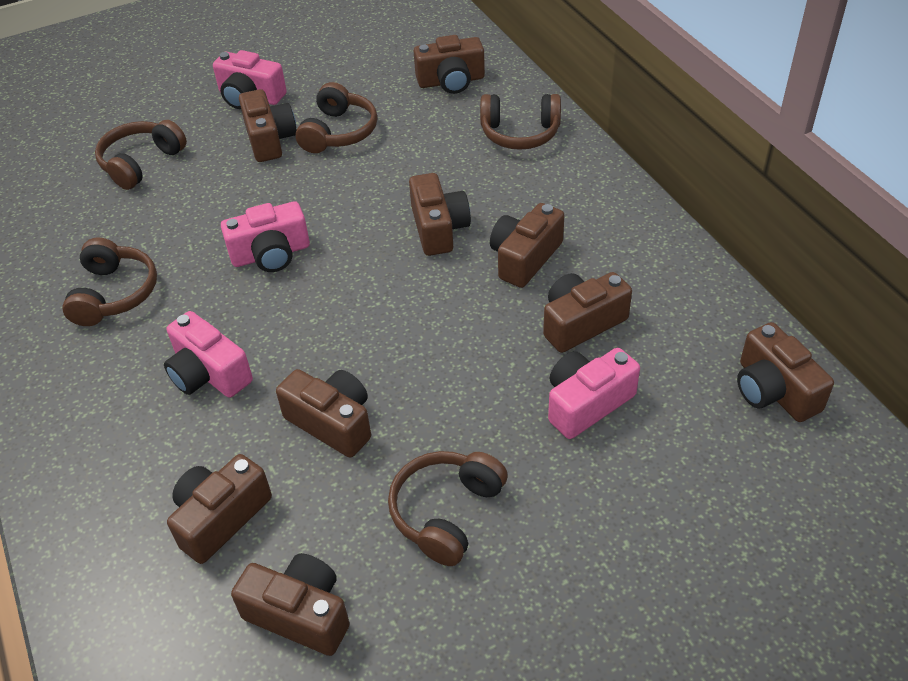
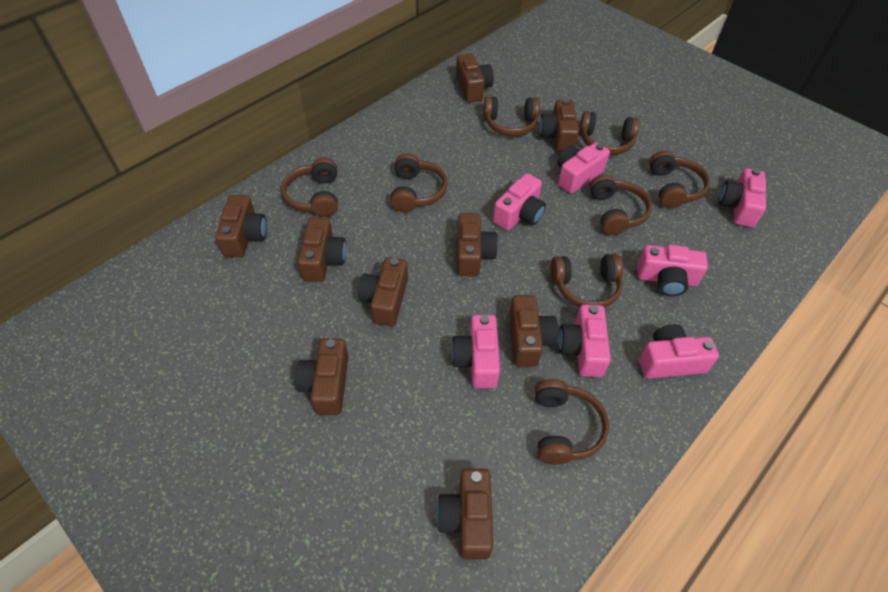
brown headphones: 5 -> 8
pink camera: 4 -> 7

